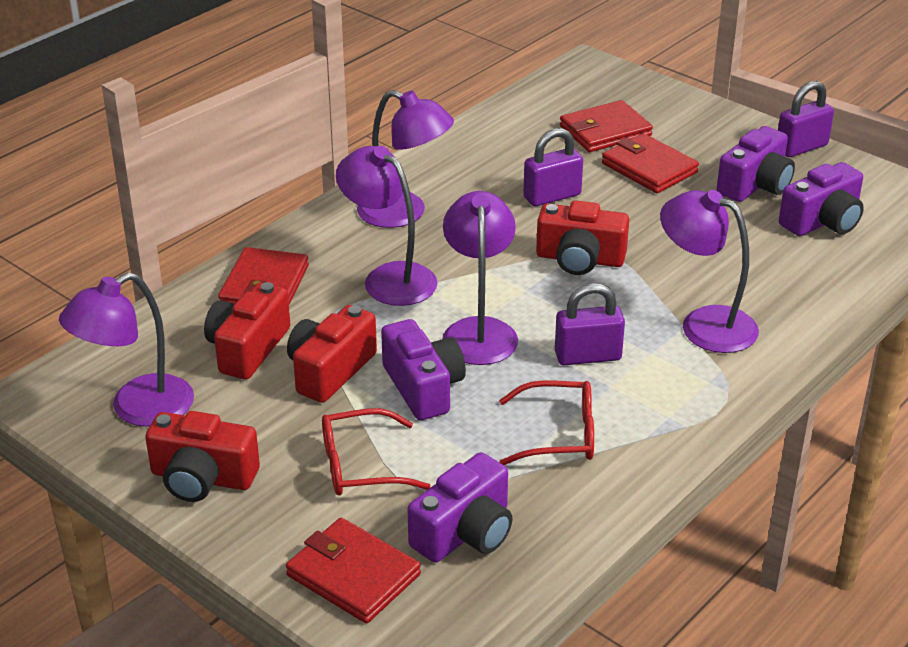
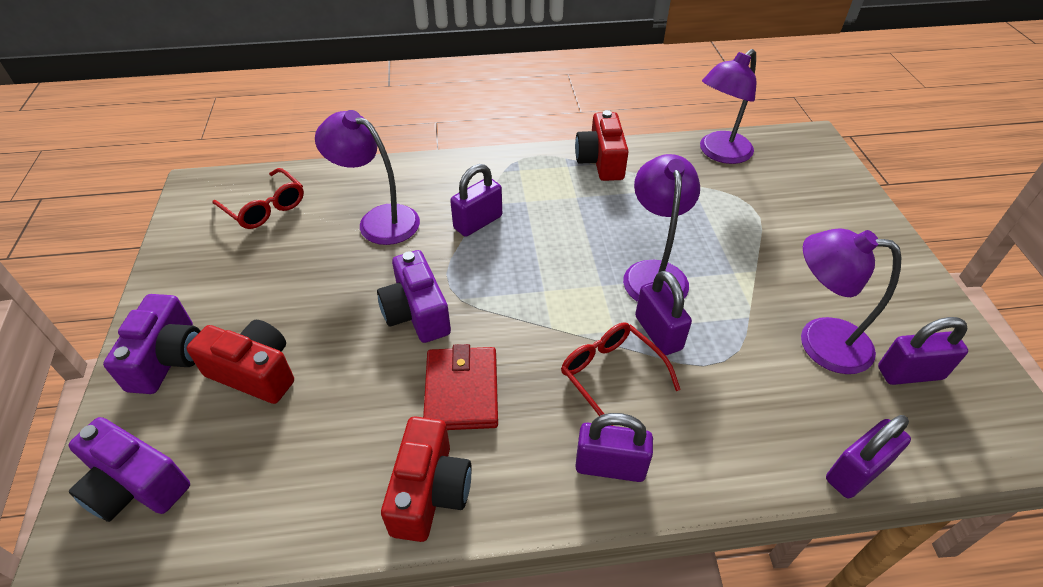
purple camera: 4 -> 3
purple lamp: 5 -> 4
purple padlock: 3 -> 5
red camera: 4 -> 3
red wallet: 4 -> 1

